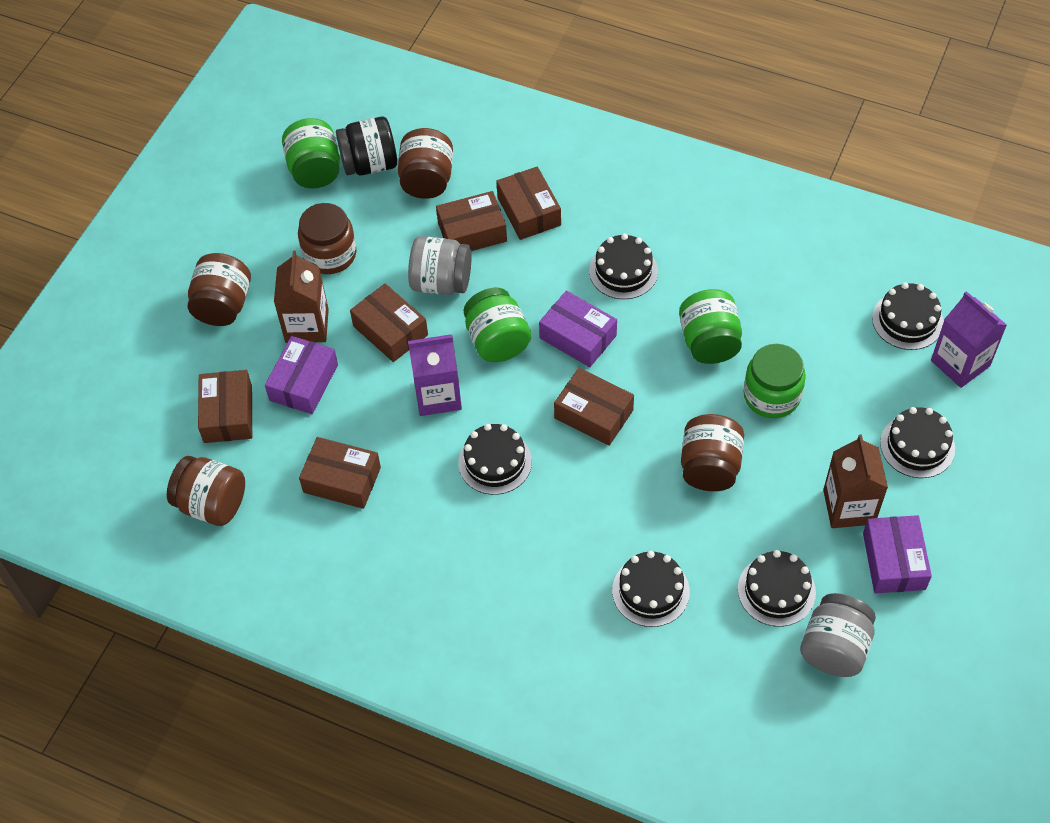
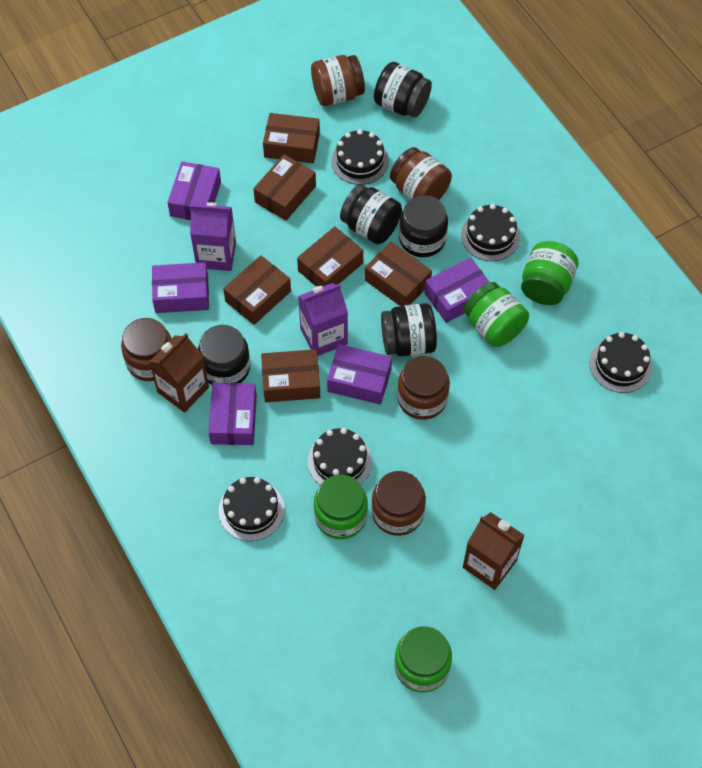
black cake: 6 -> 5
black jar: 1 -> 5
grey jar: 2 -> 0
purple box: 3 -> 5

